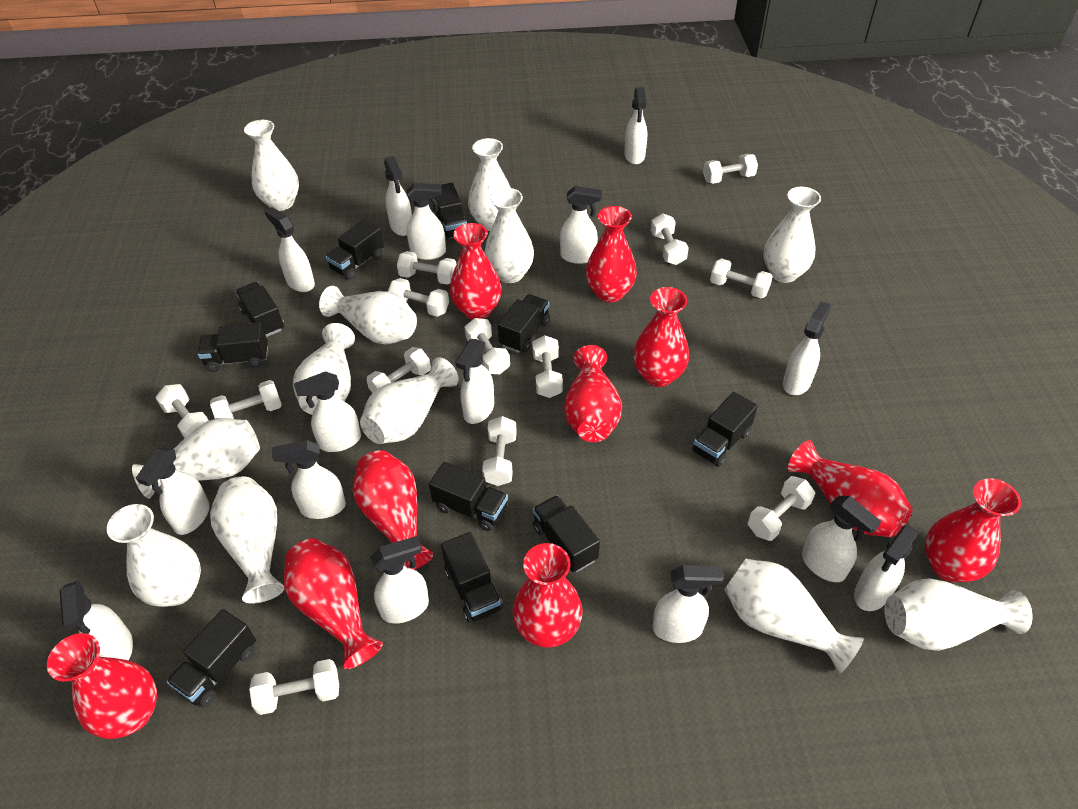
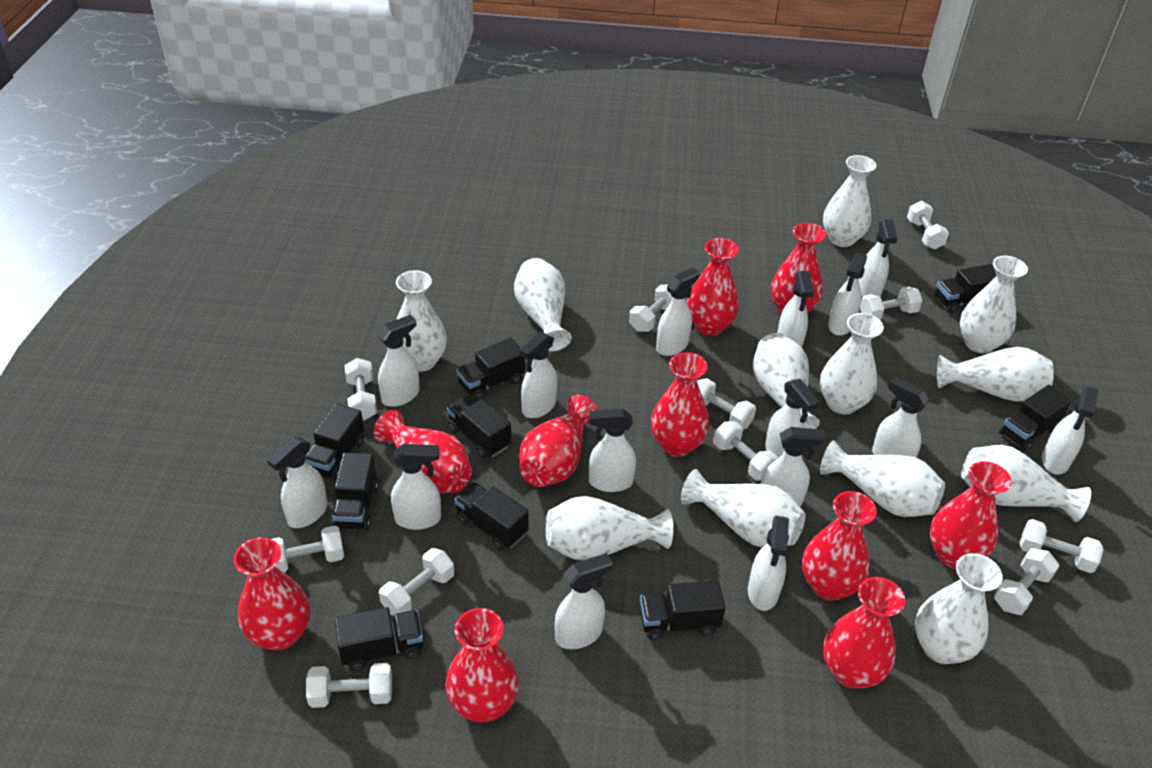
black truck: 10 -> 9
white dumbbell: 13 -> 11

